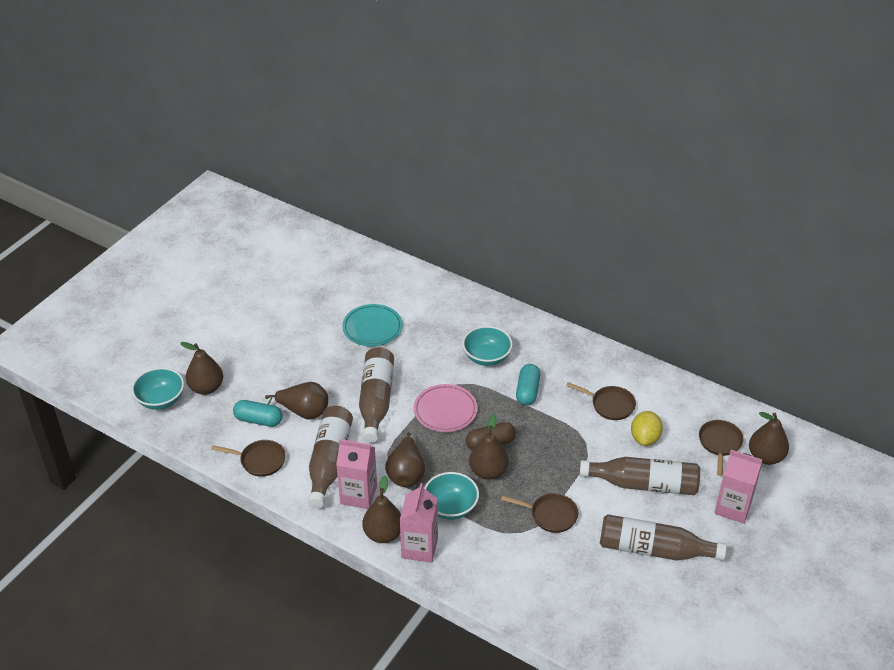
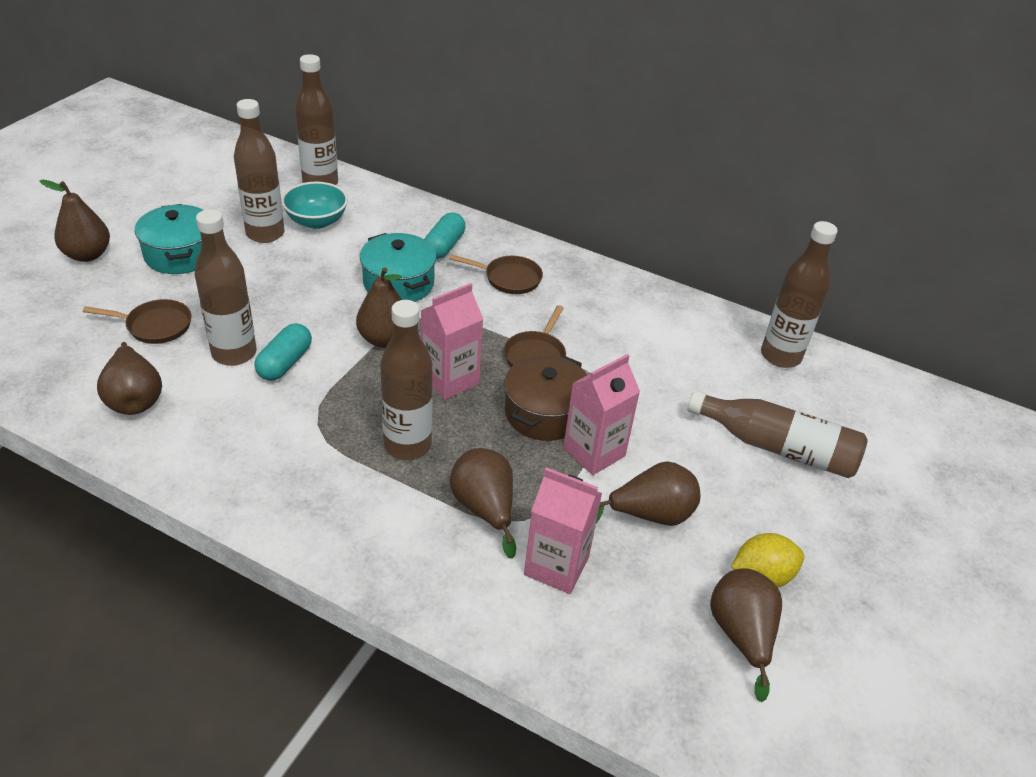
brown bottle: 4 -> 6
brown capsule: 1 -> 0
brown pan: 4 -> 3
brown pot: 0 -> 1
pink plate: 1 -> 0
turquoise bowl: 3 -> 1
turquoise plate: 1 -> 0
turquoise pot: 0 -> 2

